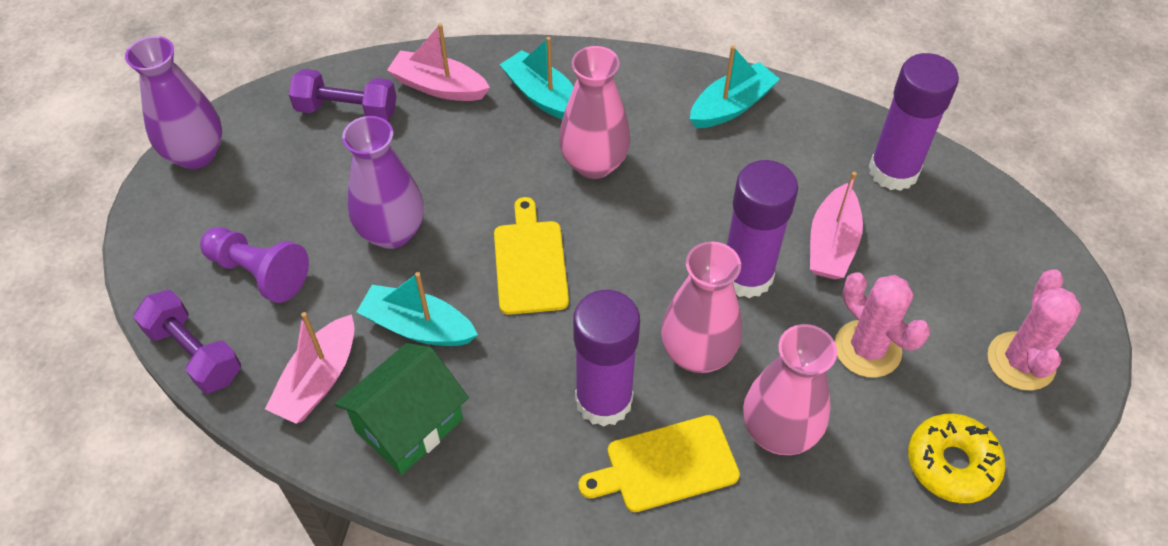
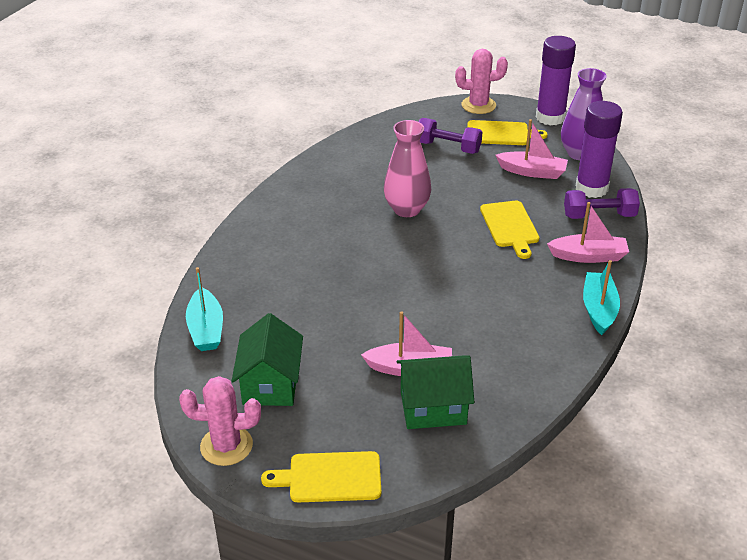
green house: 1 -> 2
pink vase: 3 -> 1
purple glue stick: 3 -> 2
purple pawn: 1 -> 0
purple vase: 2 -> 1
turquoise boat: 3 -> 2
yellow cutting board: 2 -> 3
yellow donut: 1 -> 0

